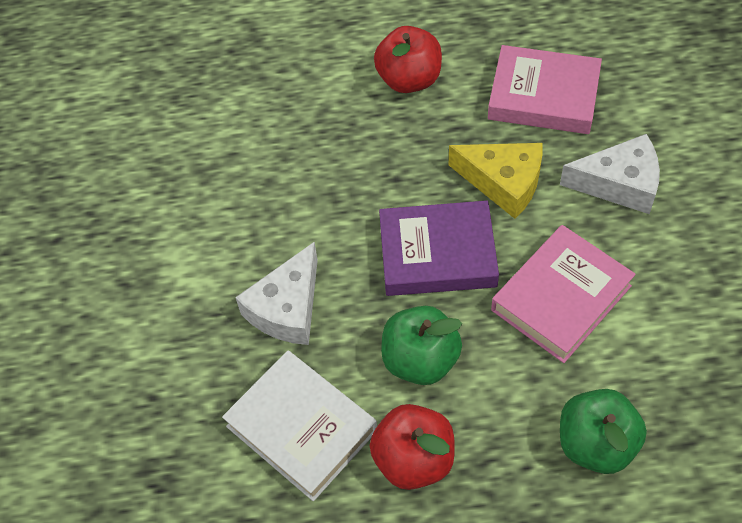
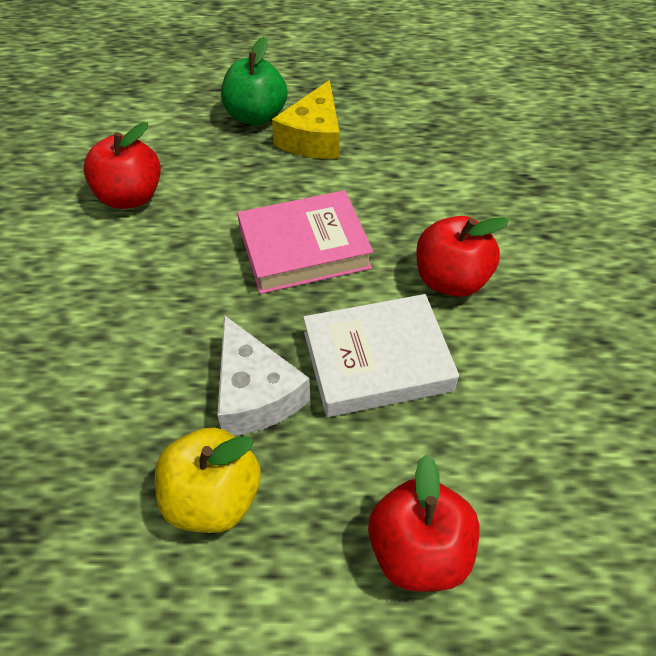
green apple: 2 -> 1
pink book: 2 -> 1
purple book: 1 -> 0
red apple: 2 -> 3
white cheese: 2 -> 1
yellow apple: 0 -> 1

